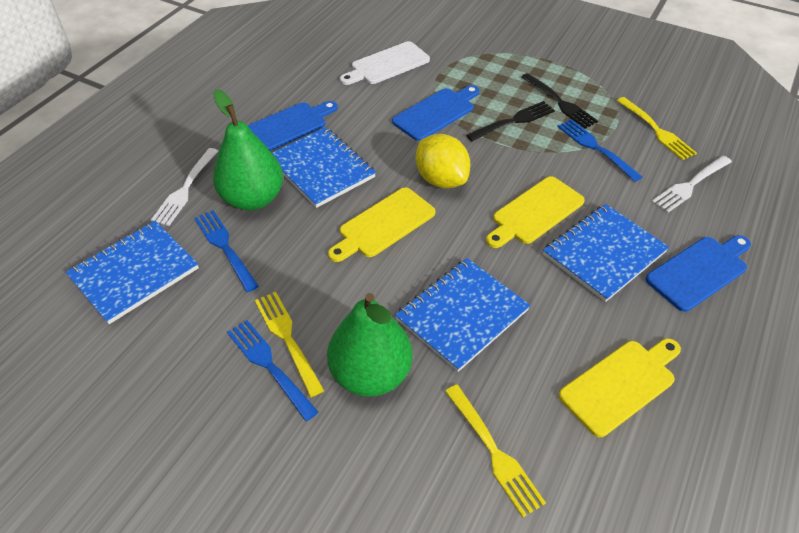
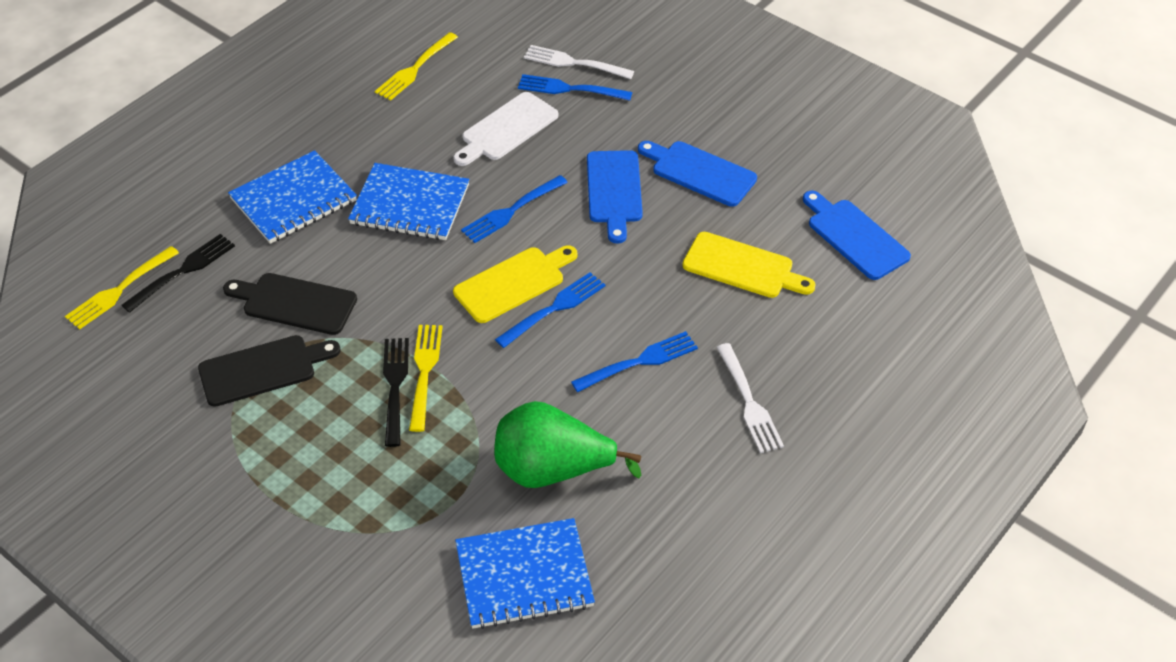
black cutting board: 0 -> 2
blue fork: 3 -> 4
blue notebook: 4 -> 3
green pear: 2 -> 1
yellow cutting board: 3 -> 2
yellow lemon: 1 -> 0

